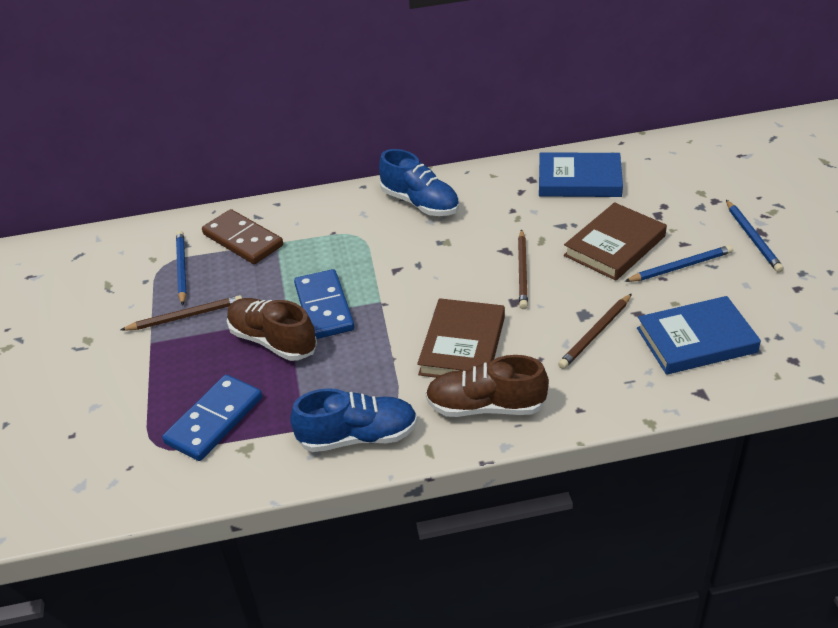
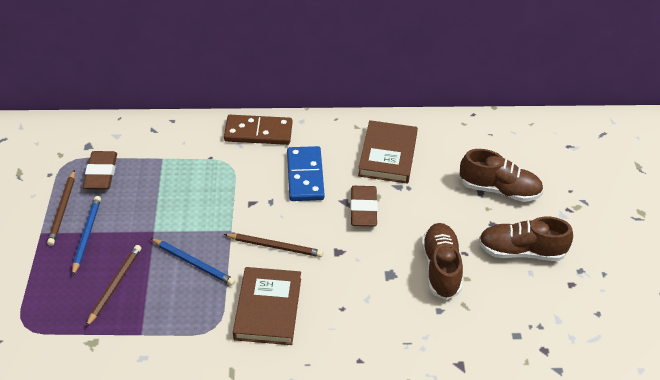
blue book: 2 -> 0
blue domino: 2 -> 1
blue pencil: 3 -> 2
blue shoe: 2 -> 0
brown eraser: 0 -> 2
brown shoe: 2 -> 3

